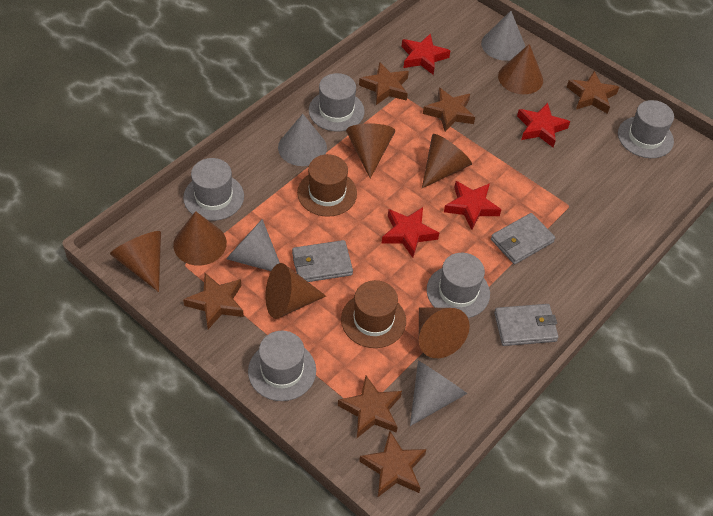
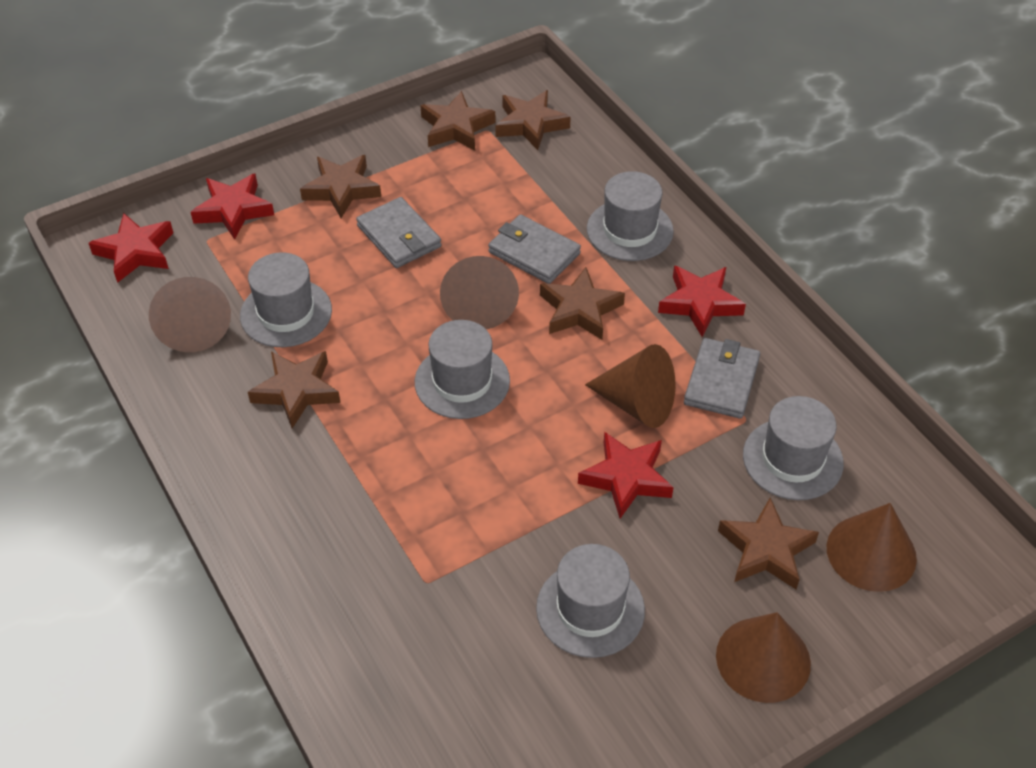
brown cone: 7 -> 5
brown hat: 2 -> 0
grey cone: 4 -> 0

